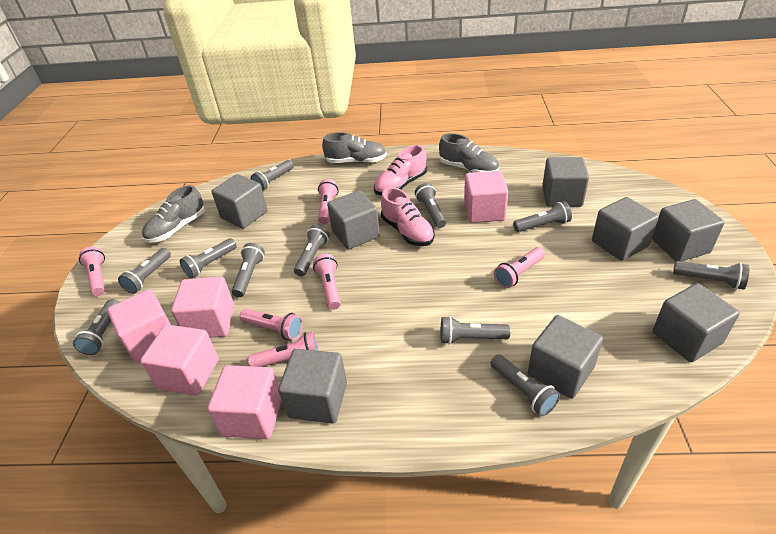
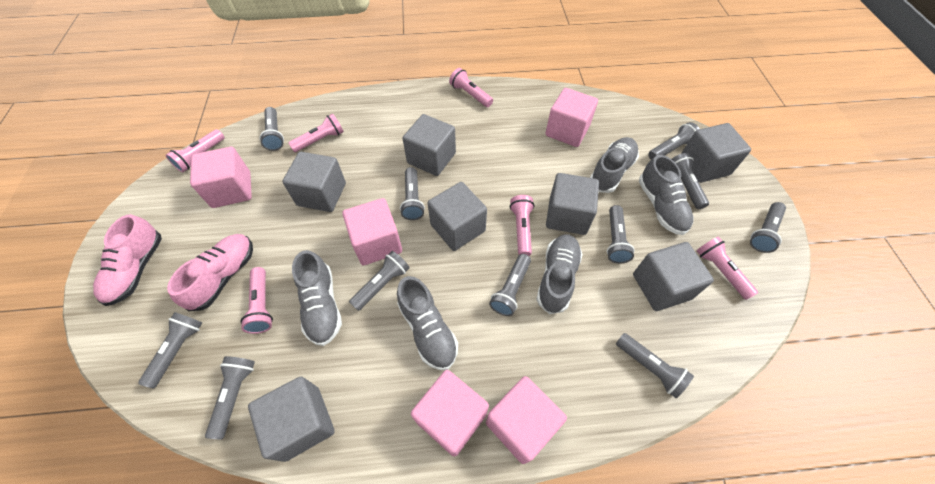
grey cube: 8 -> 7
grey shoe: 3 -> 5

